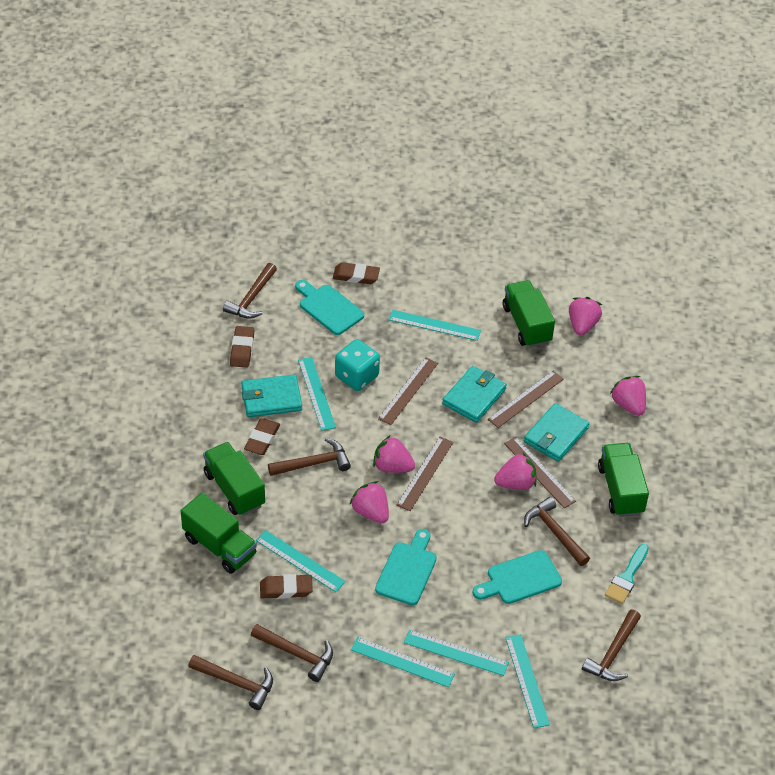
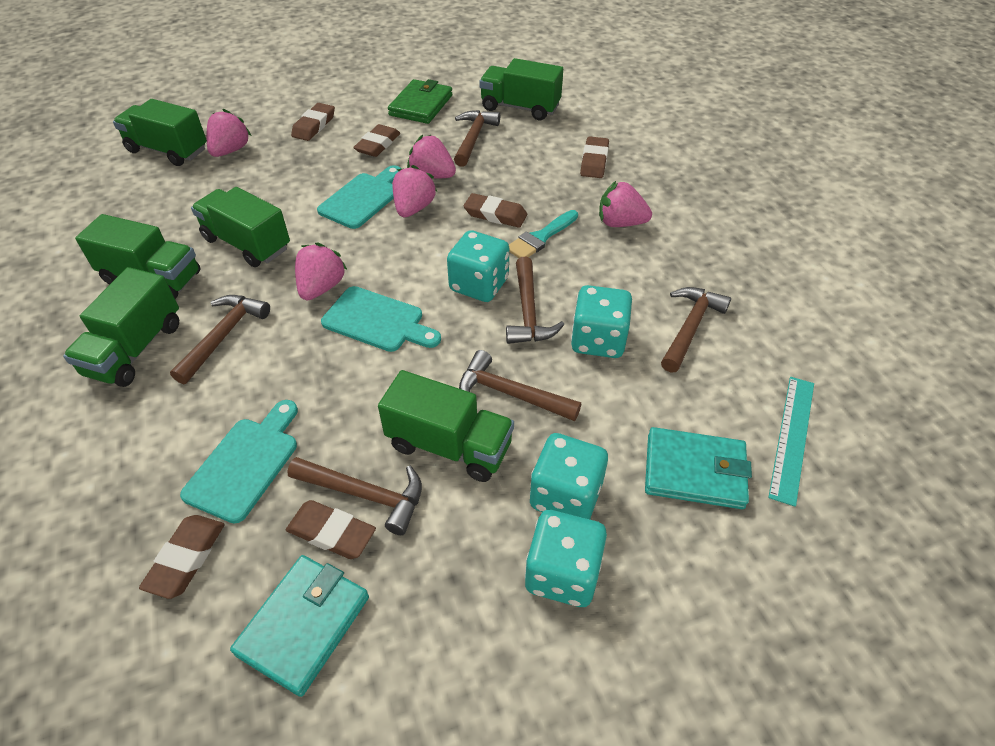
brown eraser: 4 -> 6
brown ruler: 4 -> 0
green truck: 4 -> 6
green wallet: 0 -> 1
turquoise dice: 1 -> 4
turquoise ruler: 6 -> 1
turquoise wallet: 3 -> 2

